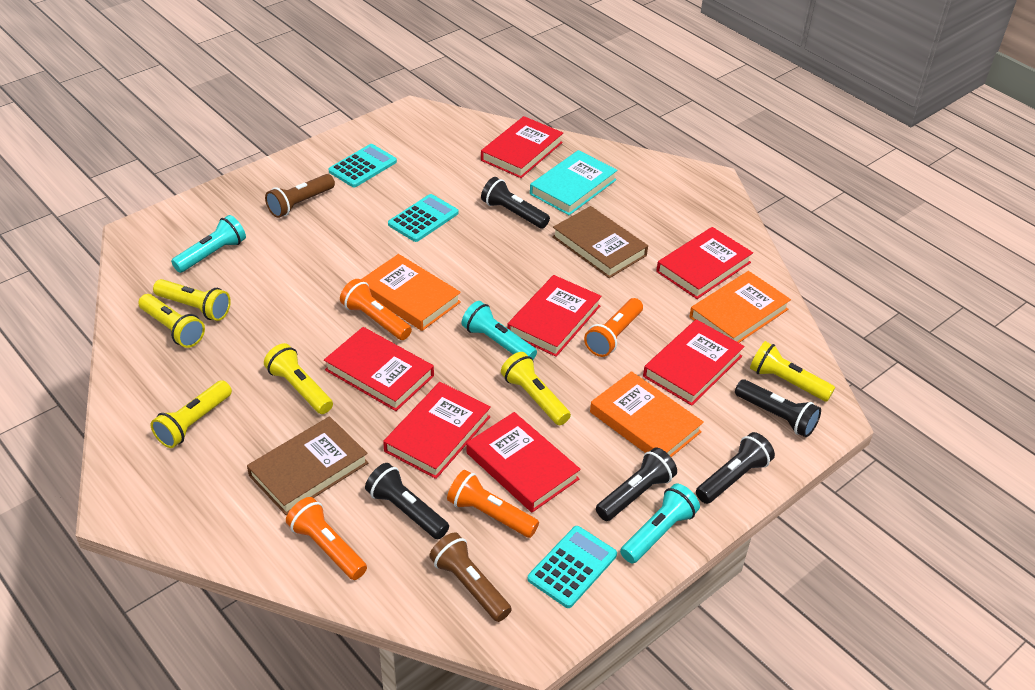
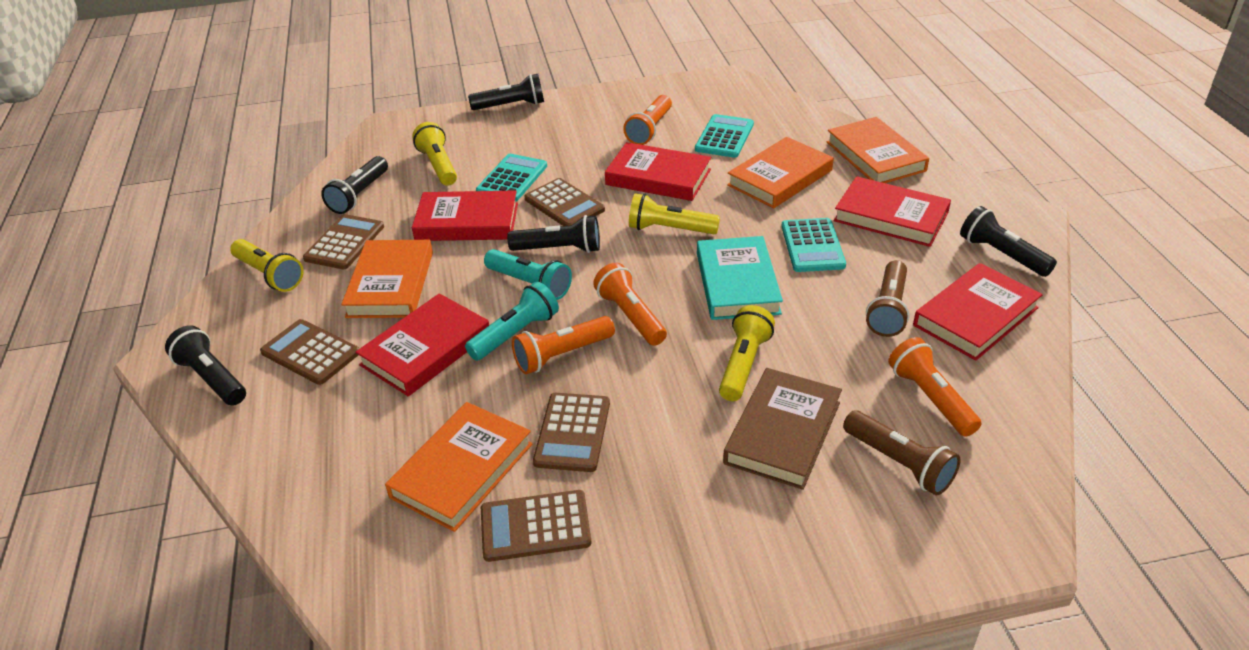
brown book: 2 -> 1
brown calculator: 0 -> 5
orange book: 3 -> 4
red book: 7 -> 5
turquoise flashlight: 3 -> 2
yellow flashlight: 6 -> 4

